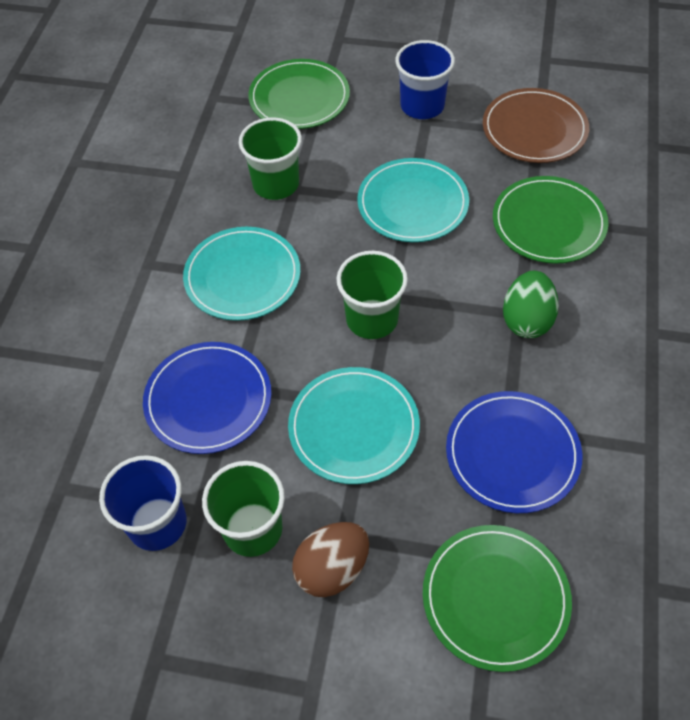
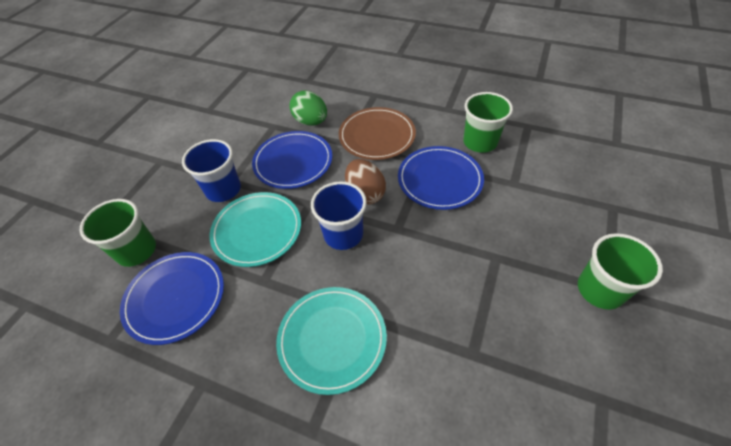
blue plate: 2 -> 3
green plate: 3 -> 0
turquoise plate: 3 -> 2

